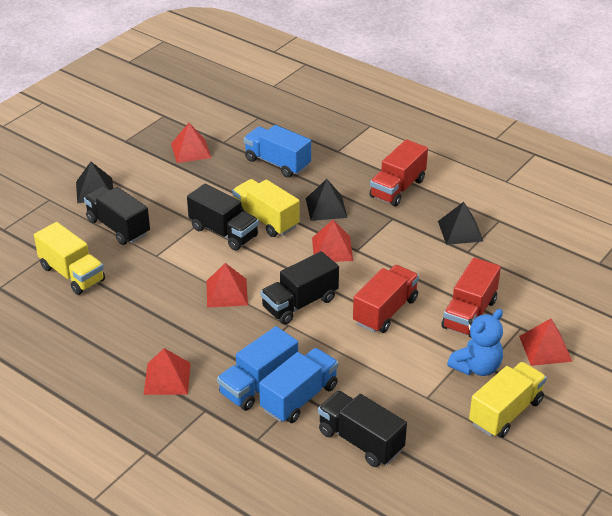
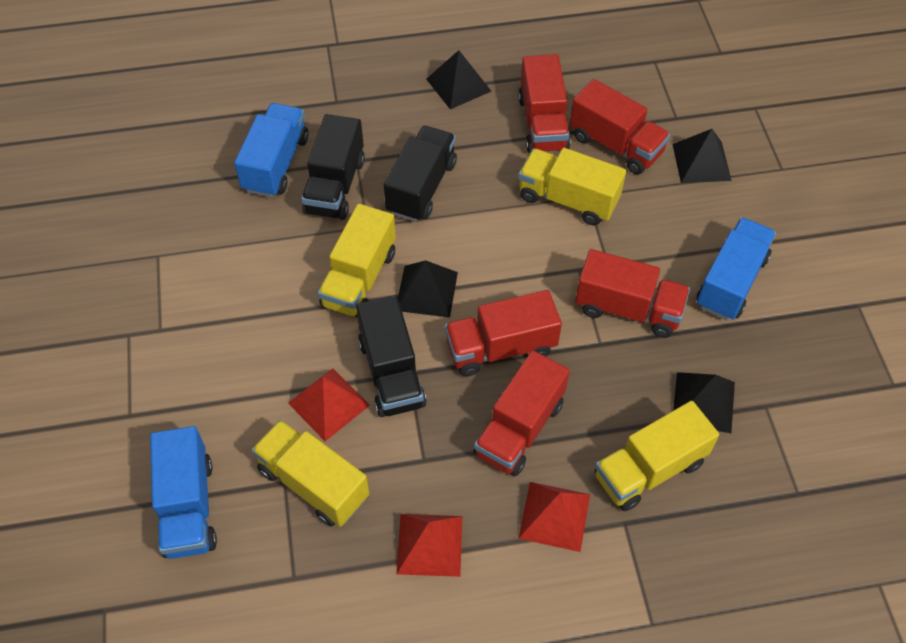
black pyramid: 3 -> 4
black truck: 4 -> 3
blue teddy bear: 1 -> 0
red pyramid: 5 -> 3
red truck: 3 -> 5
yellow truck: 3 -> 4

